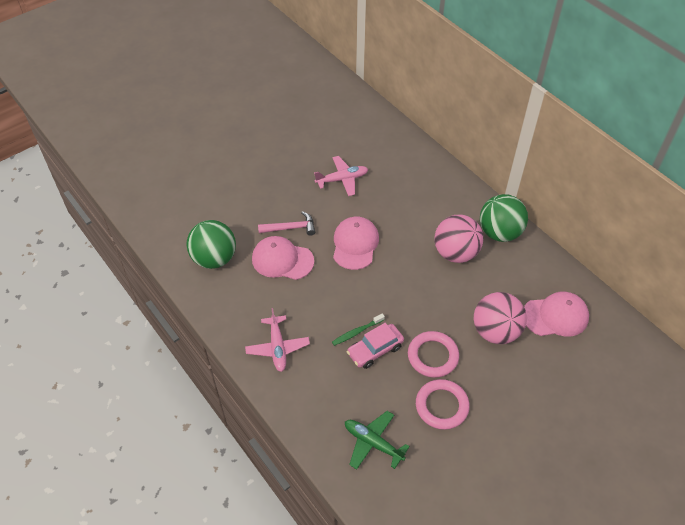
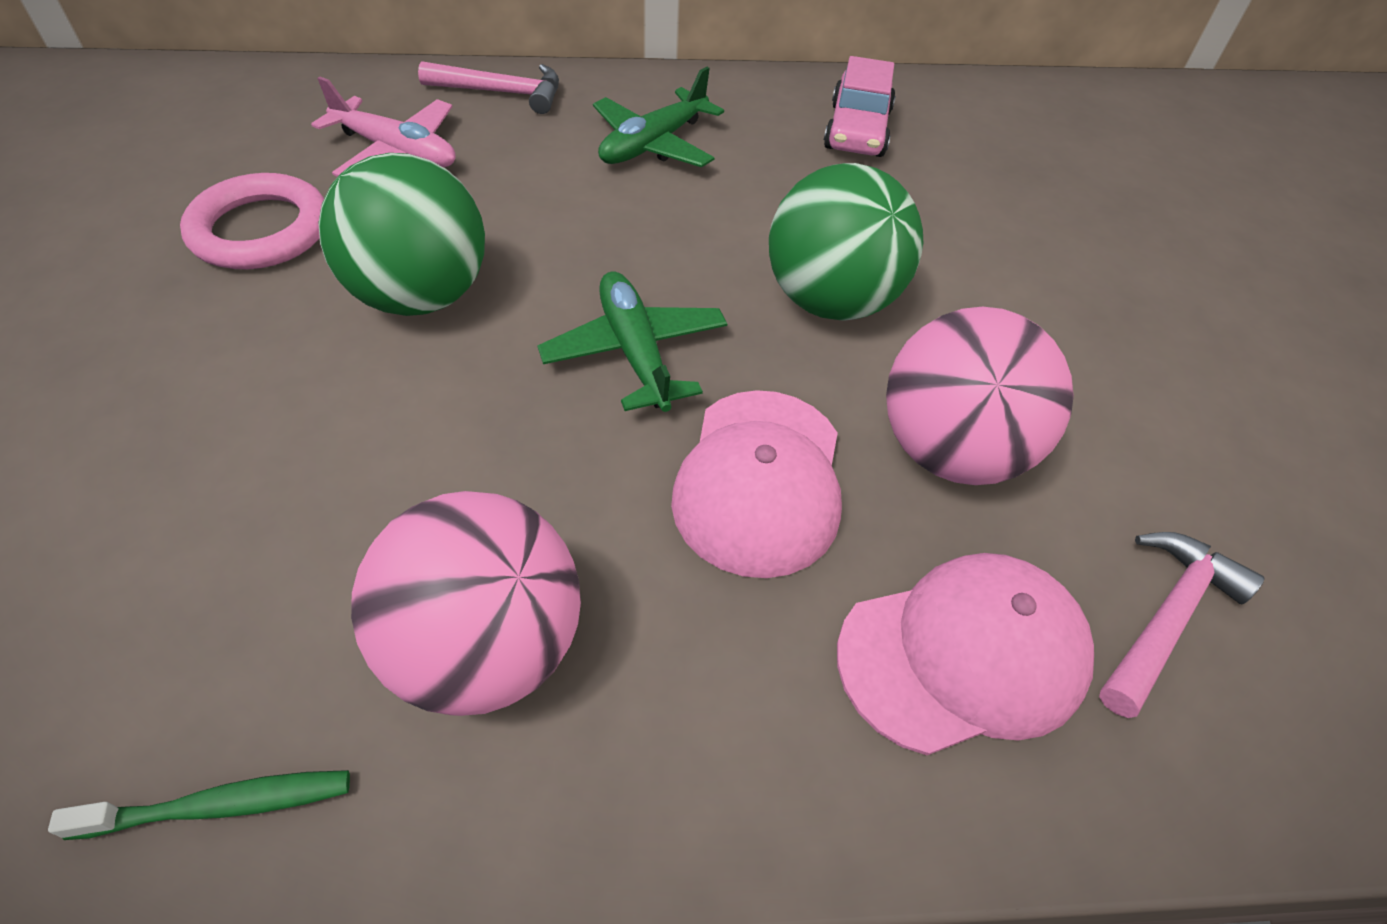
green plane: 1 -> 2
pink cap: 3 -> 2
pink hammer: 1 -> 2
pink plane: 2 -> 1
pink ring: 2 -> 1

